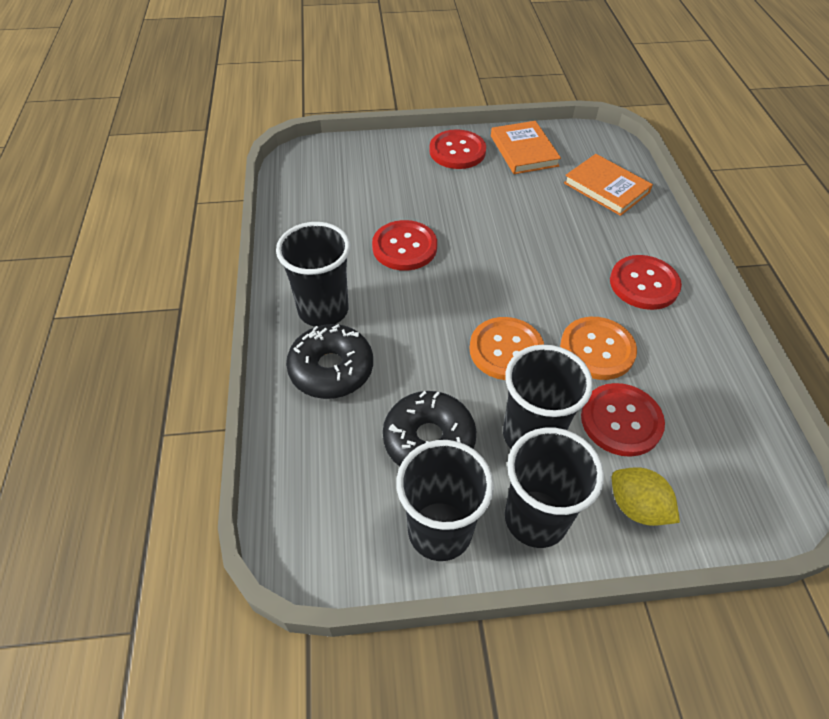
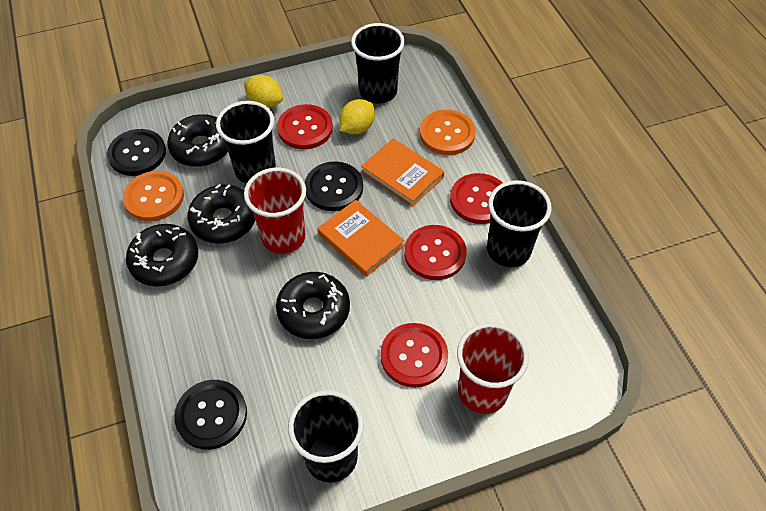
black button: 0 -> 3
black donut: 2 -> 4
red cup: 0 -> 2
yellow lemon: 1 -> 2

